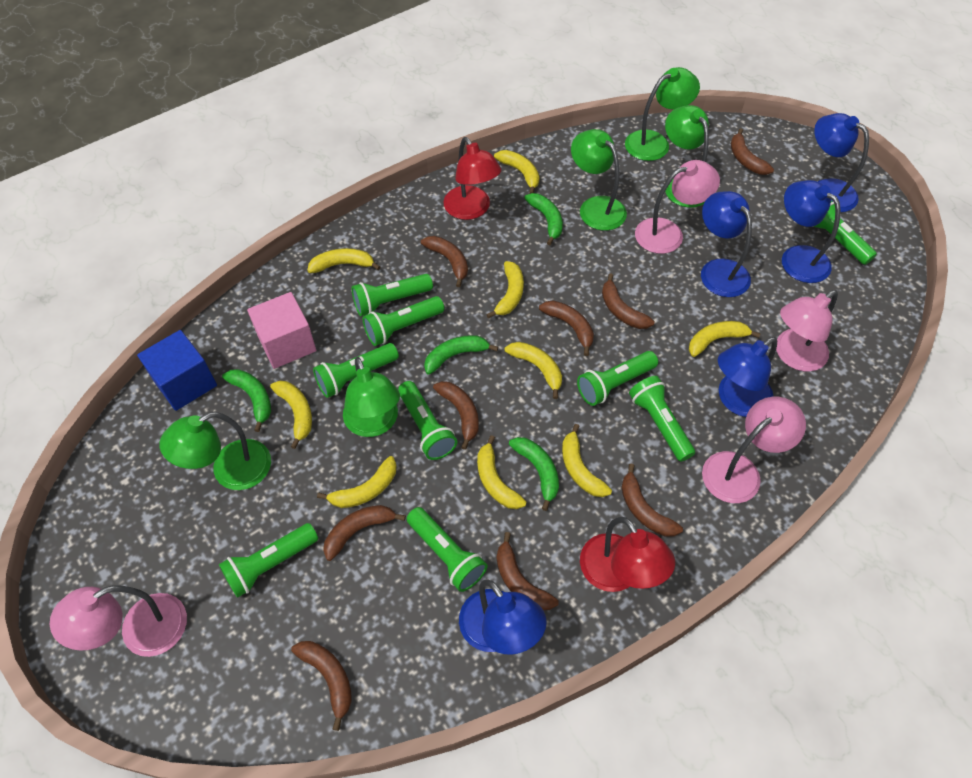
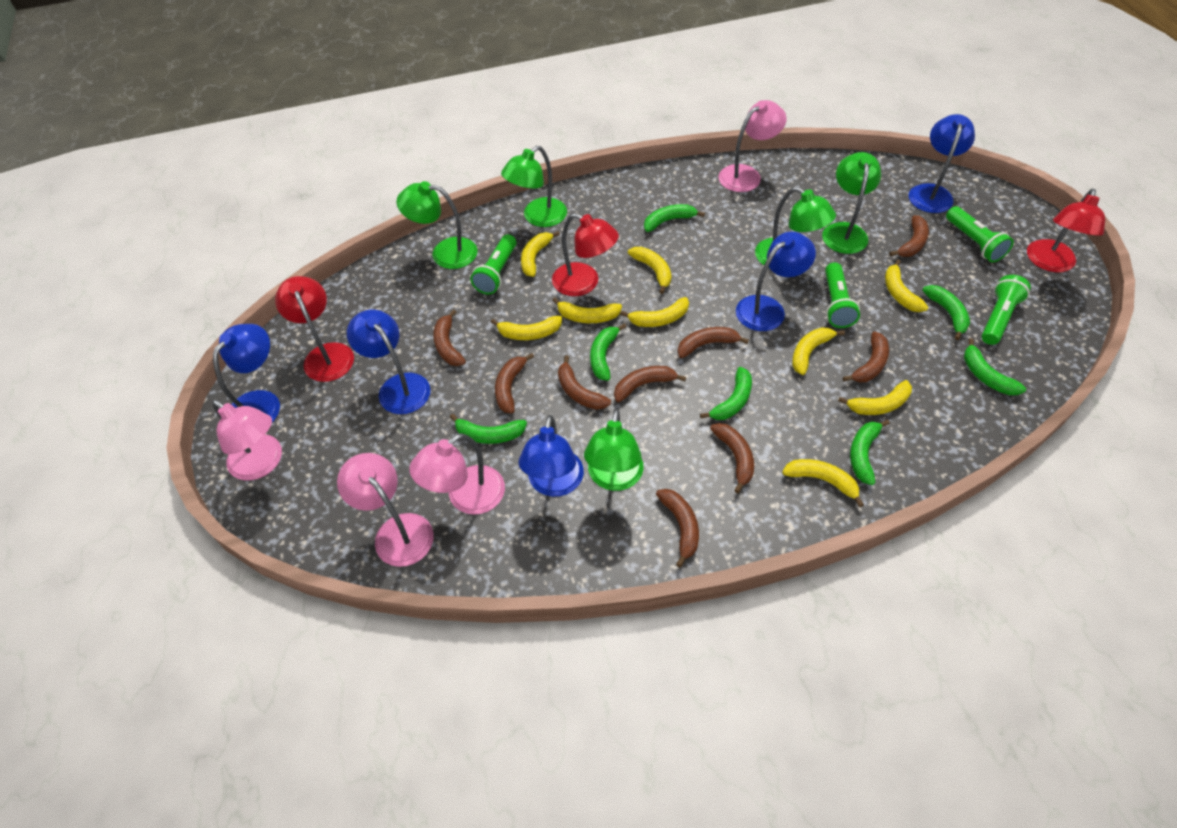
blue cube: 1 -> 0
green banana: 4 -> 7
green flashlight: 9 -> 4
pink cube: 1 -> 0
red lamp: 2 -> 3

